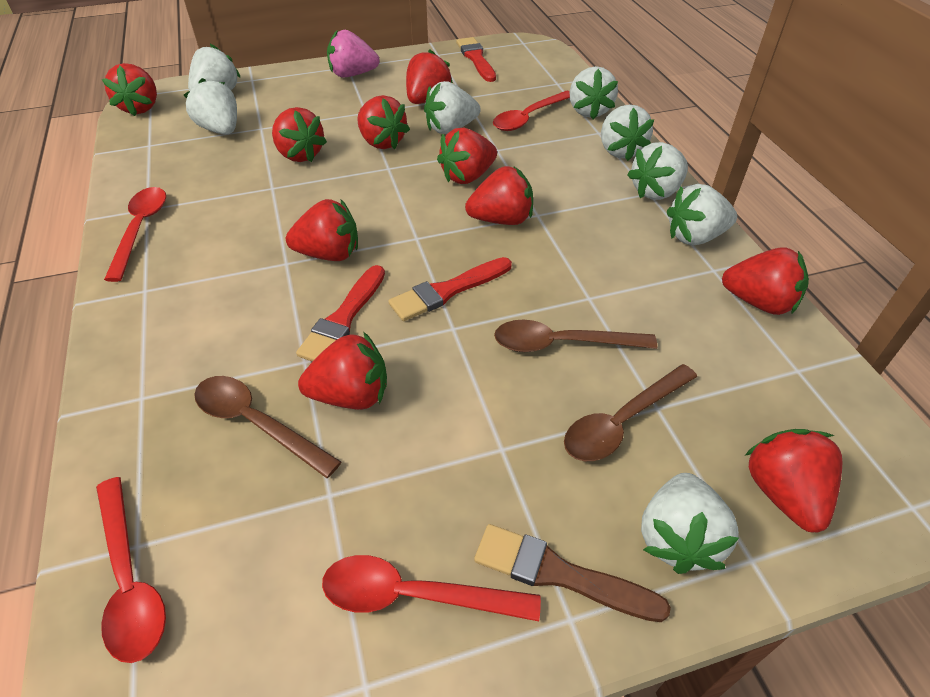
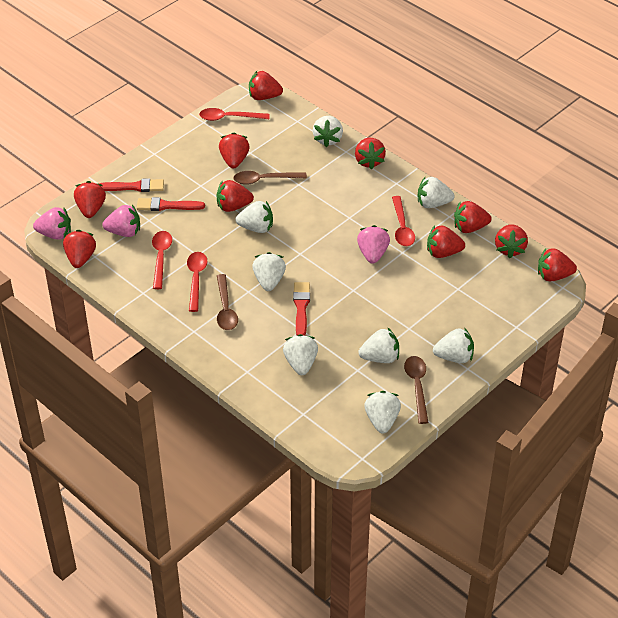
brown brush: 1 -> 0
pink strawberry: 1 -> 3

